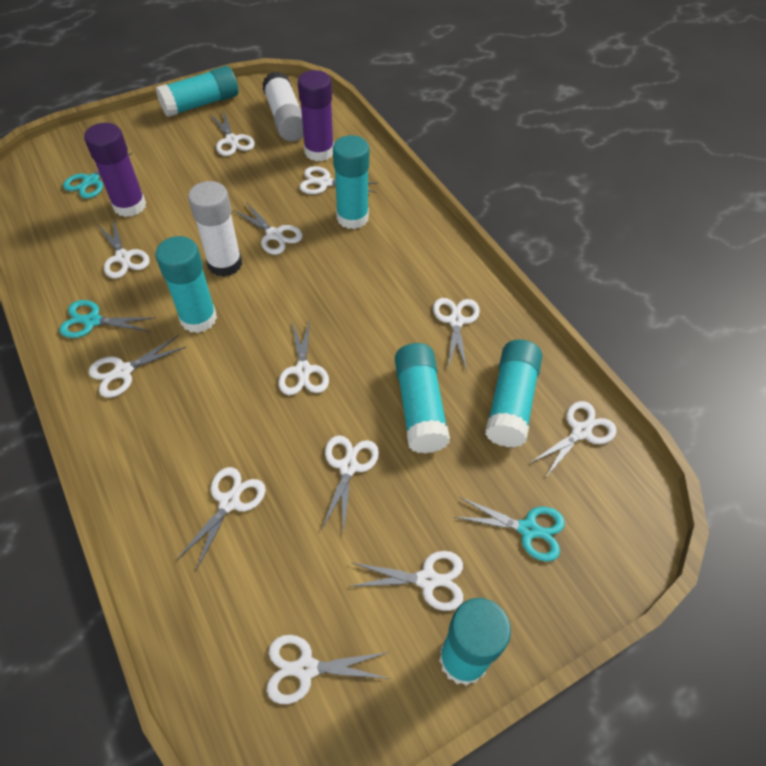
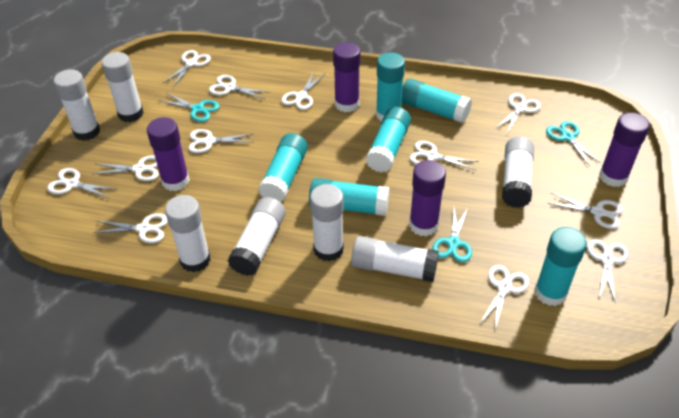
purple glue stick: 2 -> 4
white glue stick: 2 -> 7

